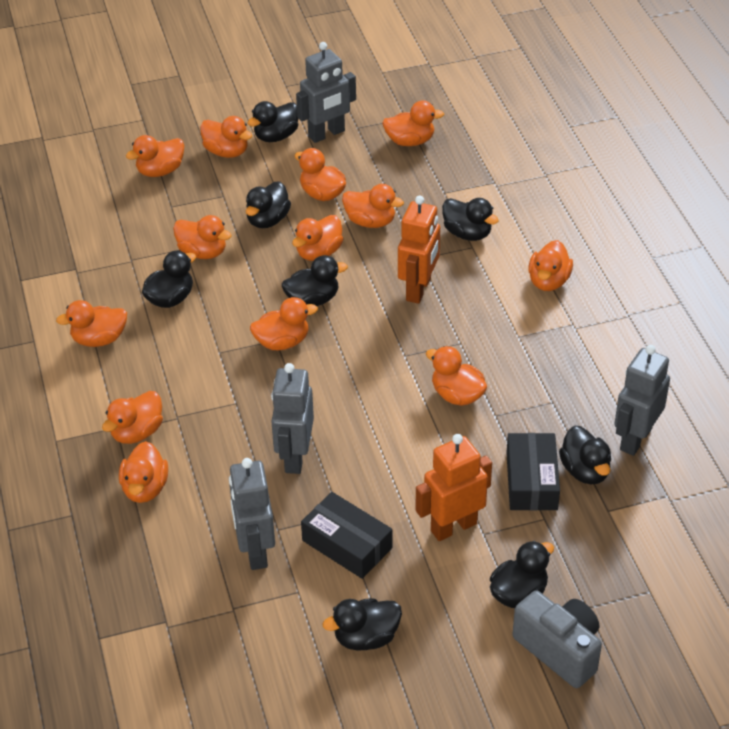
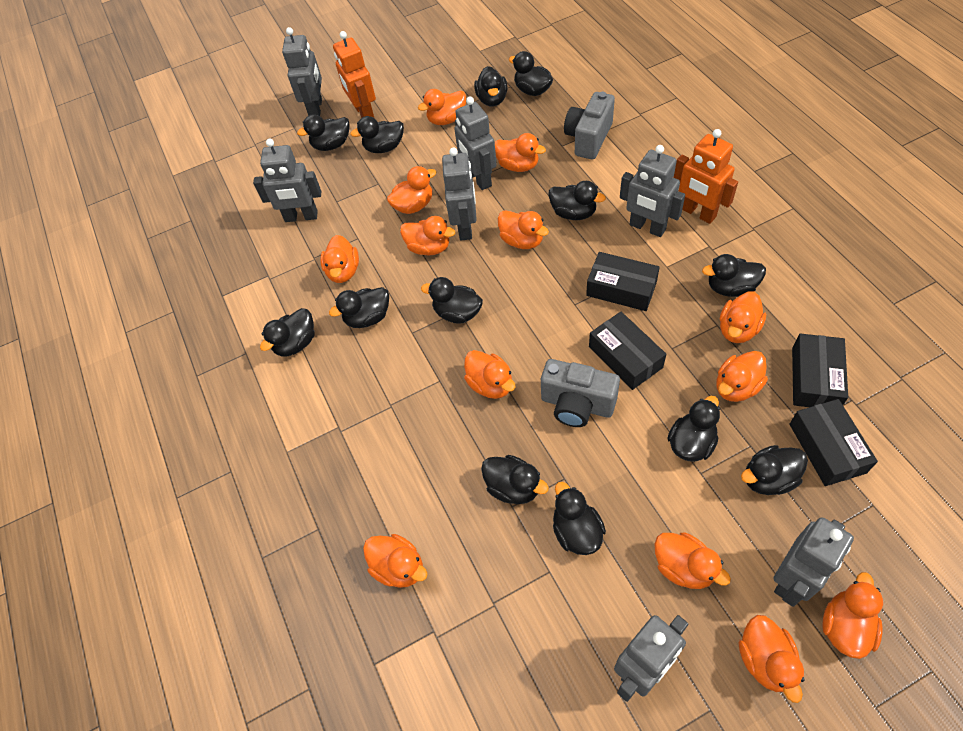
black box: 2 -> 4
black duck: 8 -> 13
grey camera: 1 -> 2
grey robot: 4 -> 7

